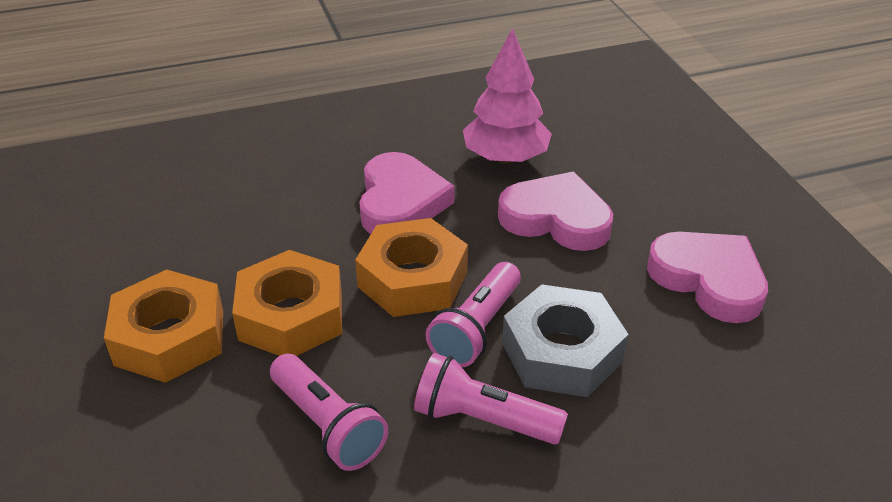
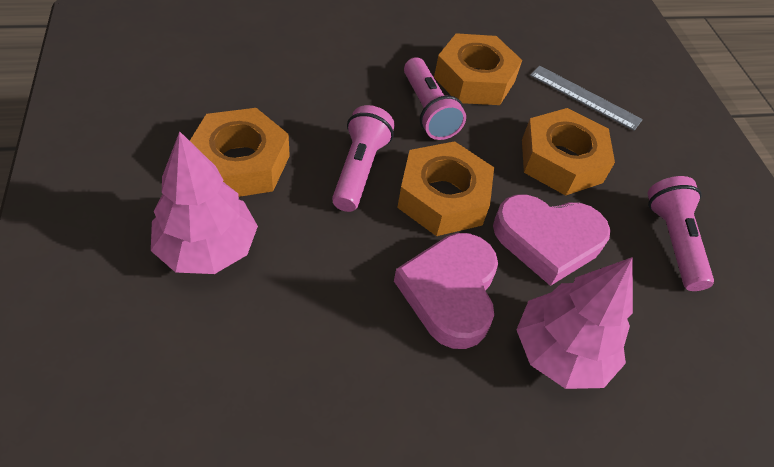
grey nut: 1 -> 0
grey ruler: 0 -> 1
orange nut: 3 -> 4
pink heart: 3 -> 2
pink tree: 1 -> 2

